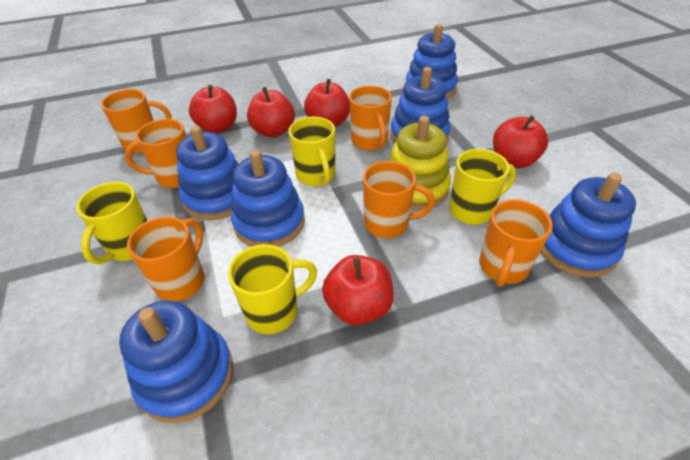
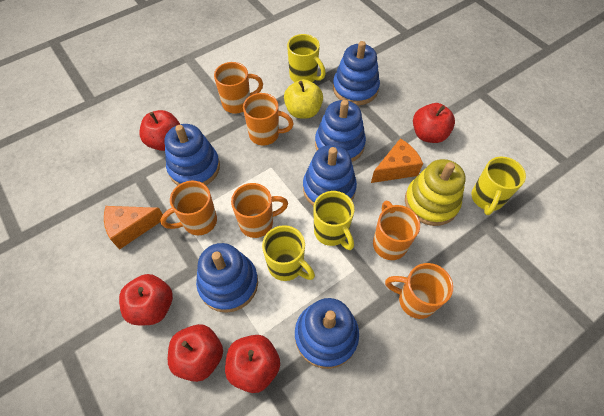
orange cheese: 0 -> 2
yellow apple: 0 -> 1

